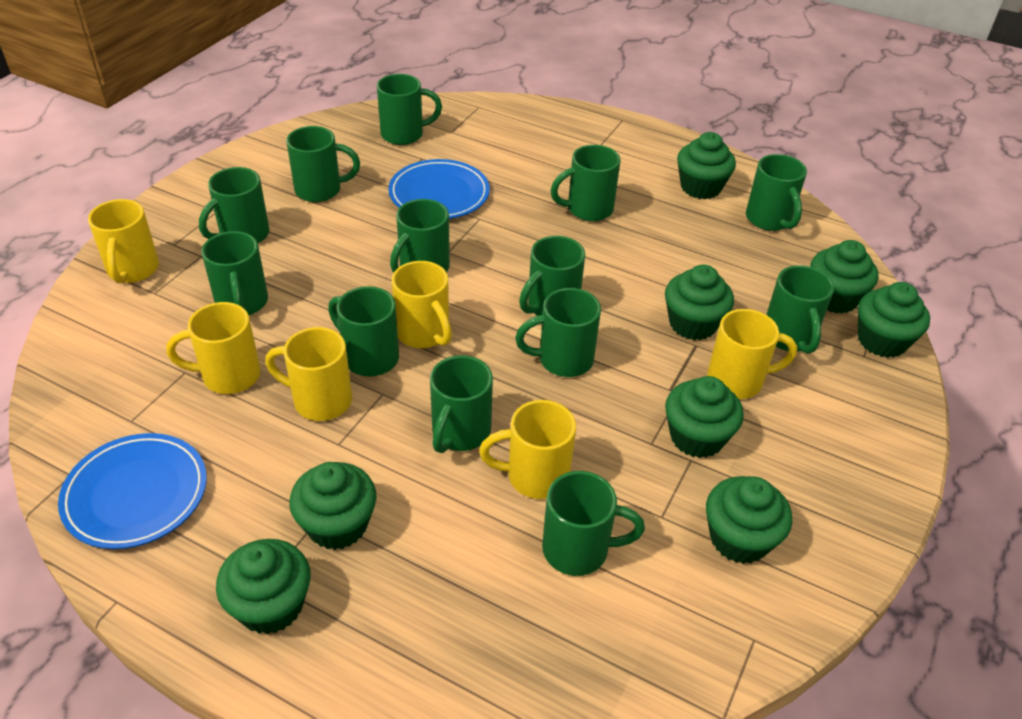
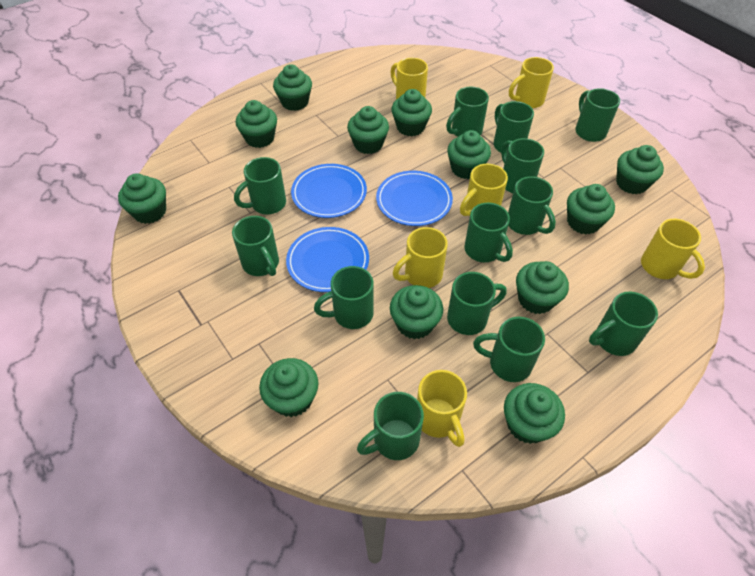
blue plate: 2 -> 3
green cupcake: 8 -> 12

